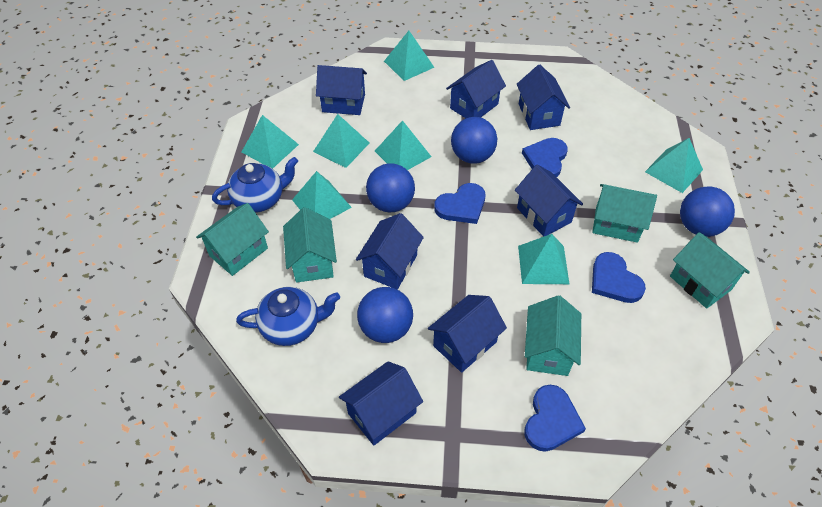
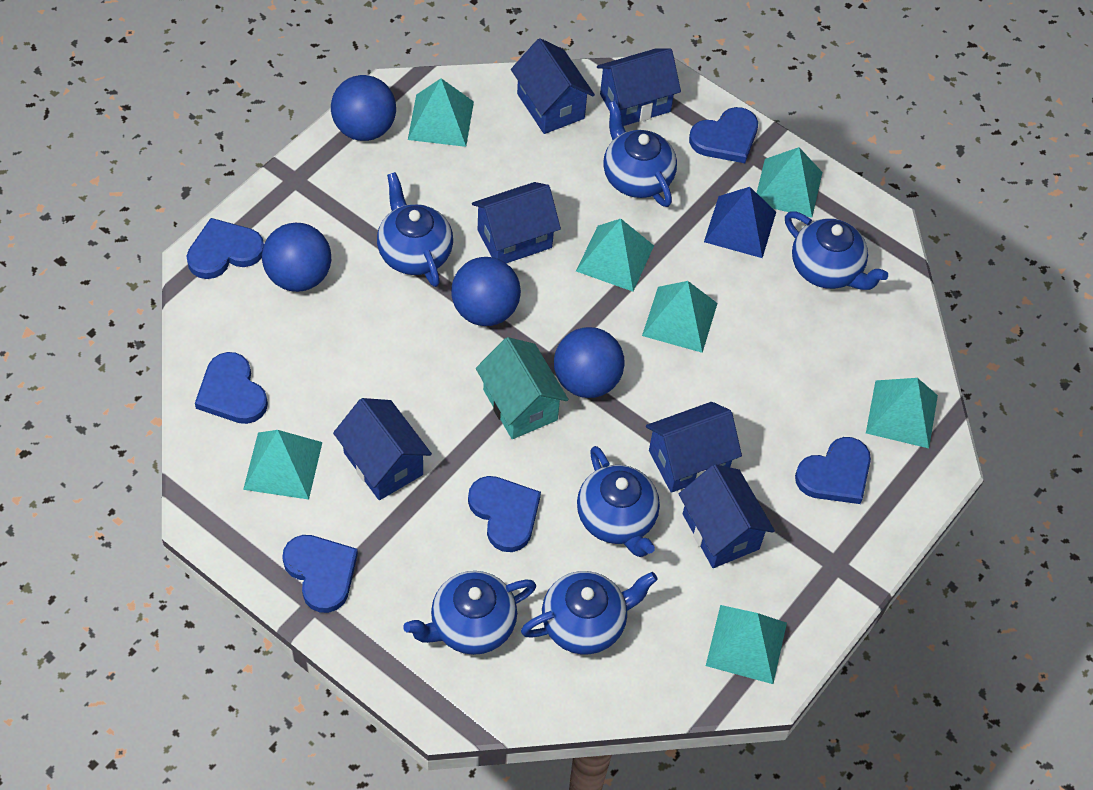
blue heart: 4 -> 6
blue house: 7 -> 6
blue pyramid: 0 -> 1
blue teapot: 2 -> 6
turquoise house: 5 -> 1

